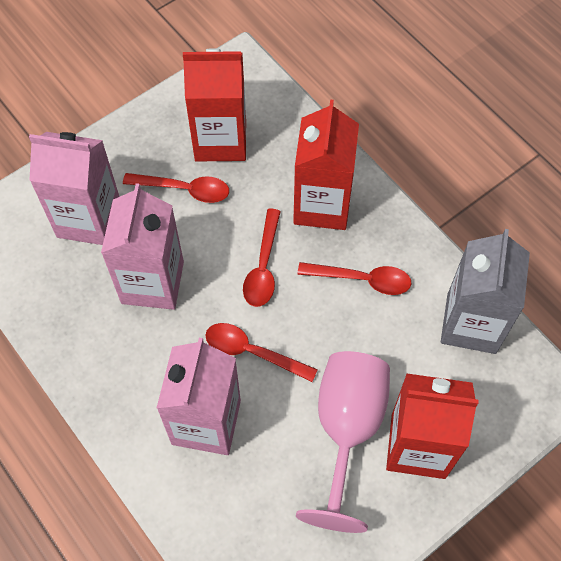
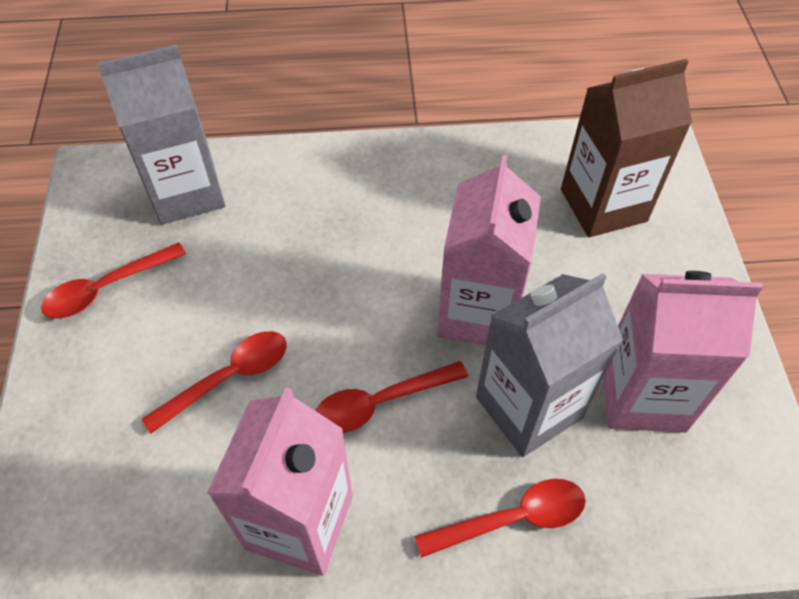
brown carton: 0 -> 1
grey carton: 1 -> 2
pink goblet: 1 -> 0
red carton: 3 -> 0

